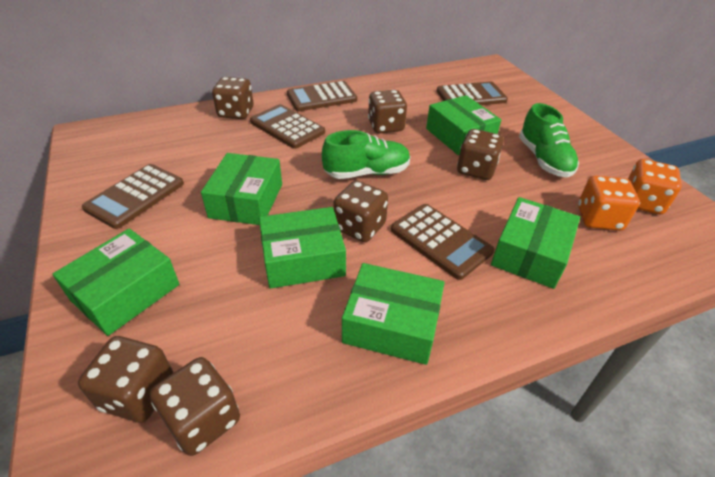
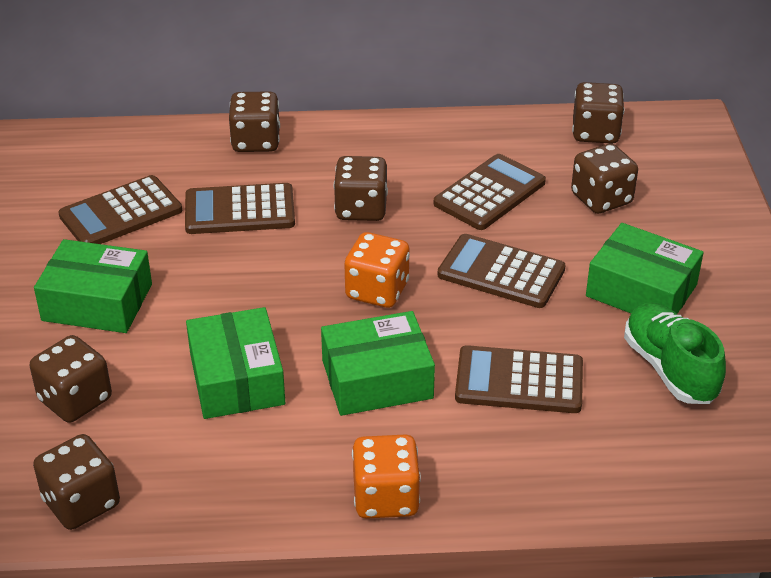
green box: 6 -> 4
green shoe: 2 -> 1

